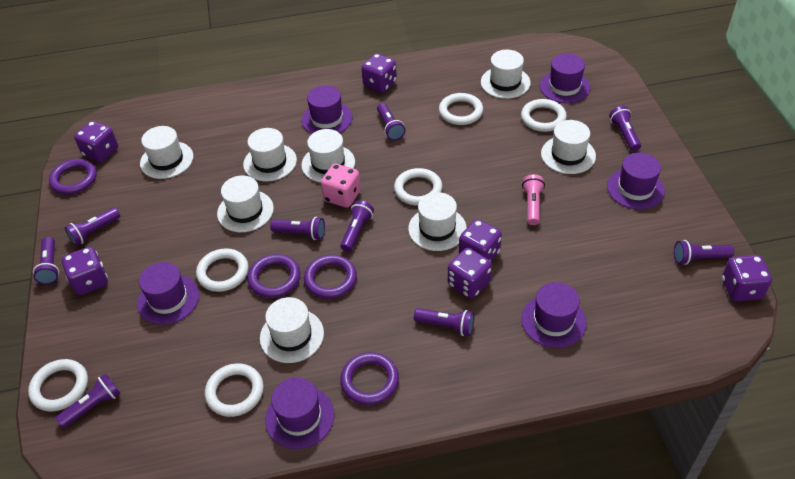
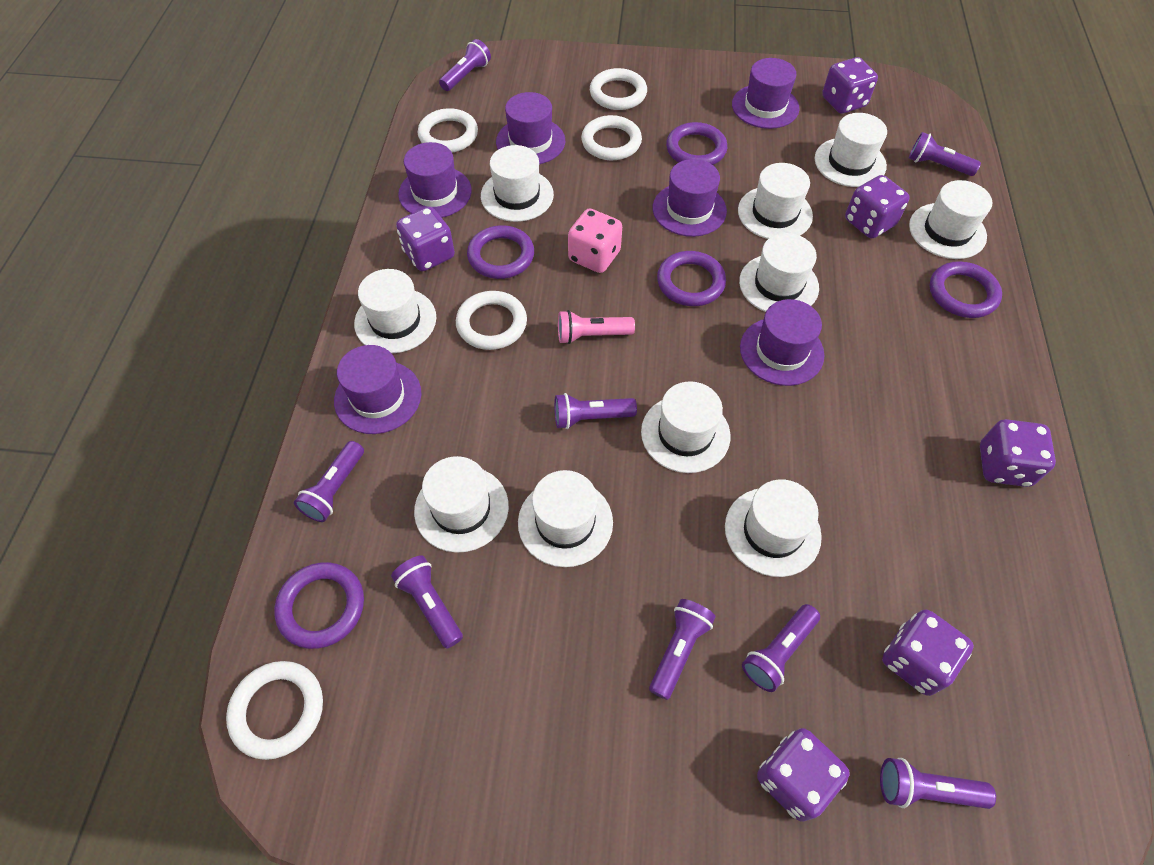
purple flashlight: 9 -> 8
purple ring: 4 -> 5
white hat: 8 -> 10
white ring: 6 -> 5

